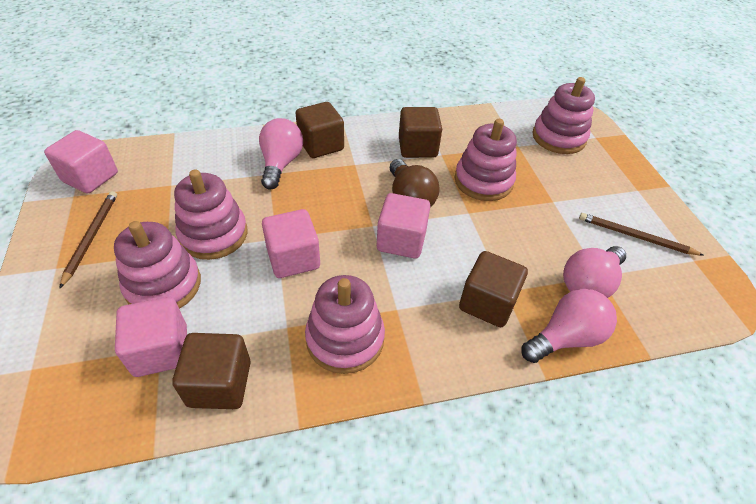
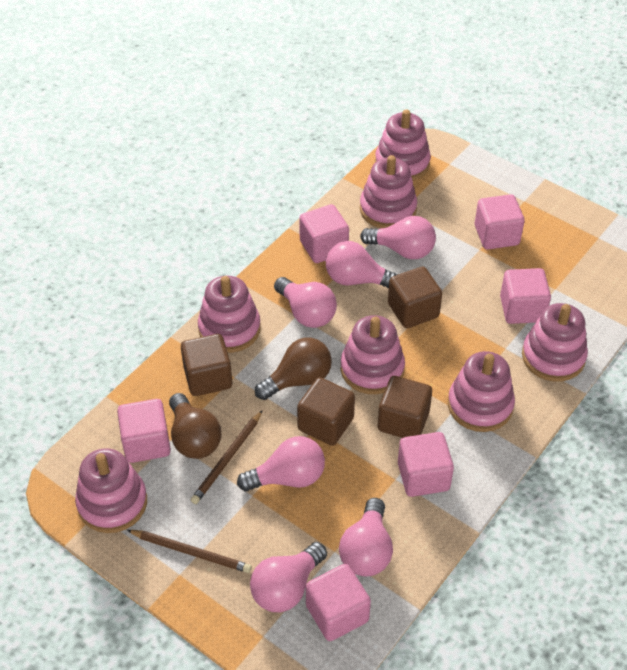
brown light bulb: 1 -> 2
pink cube: 4 -> 6
pink light bulb: 3 -> 6
pink stacking toy: 5 -> 7

